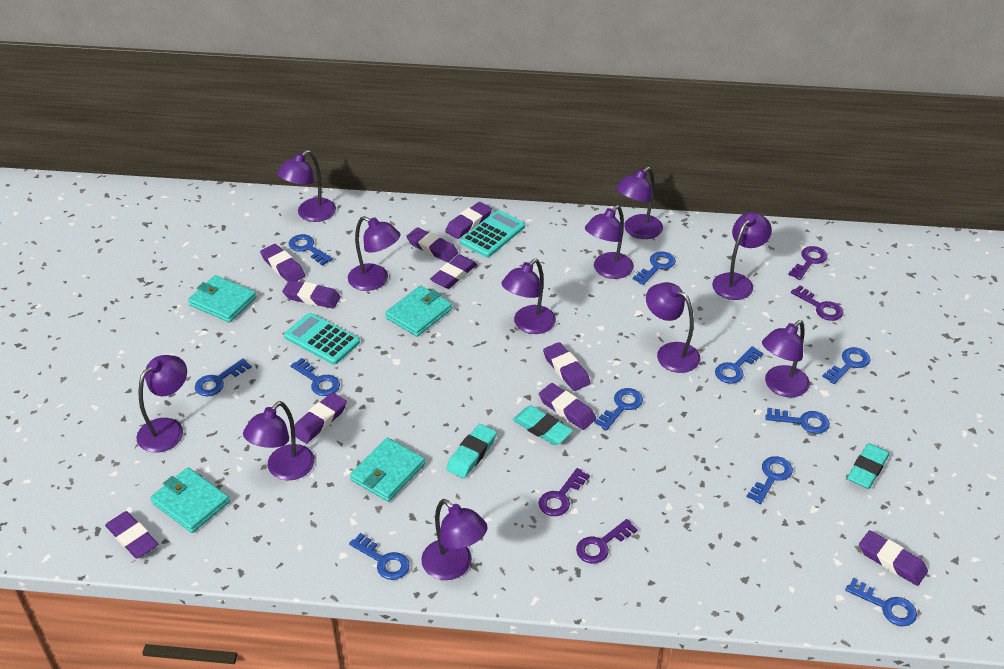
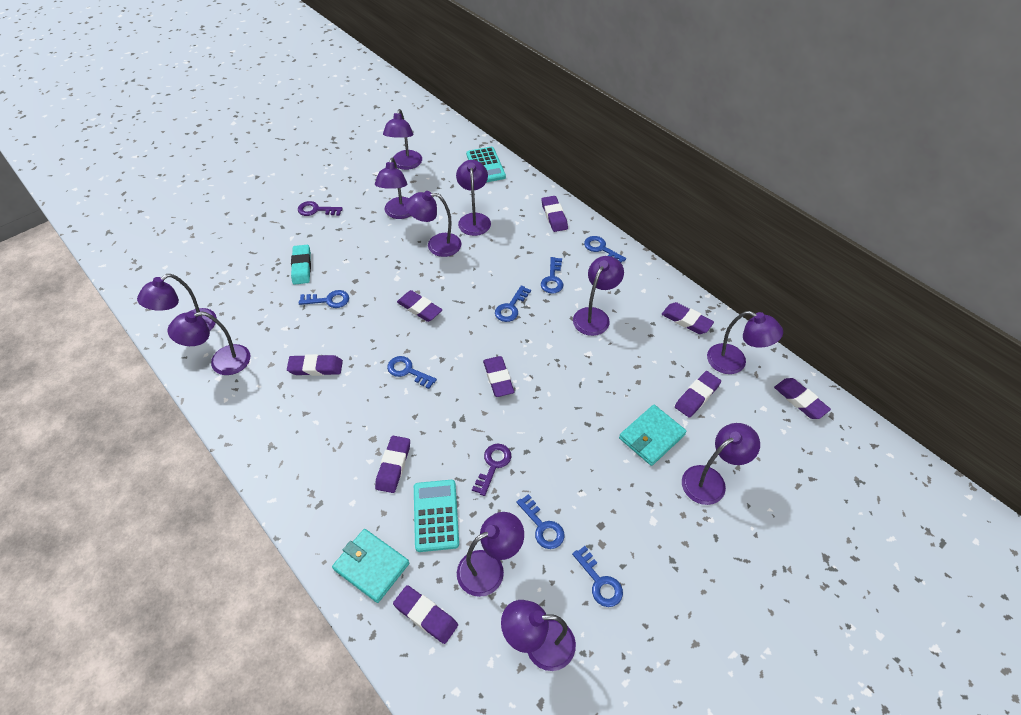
blue key: 11 -> 7
purple eraser: 10 -> 9
purple key: 4 -> 2
turquoise eraser: 3 -> 1
turquoise wallet: 4 -> 2

